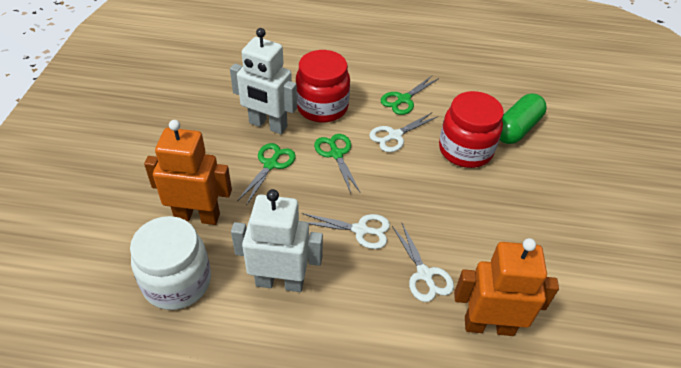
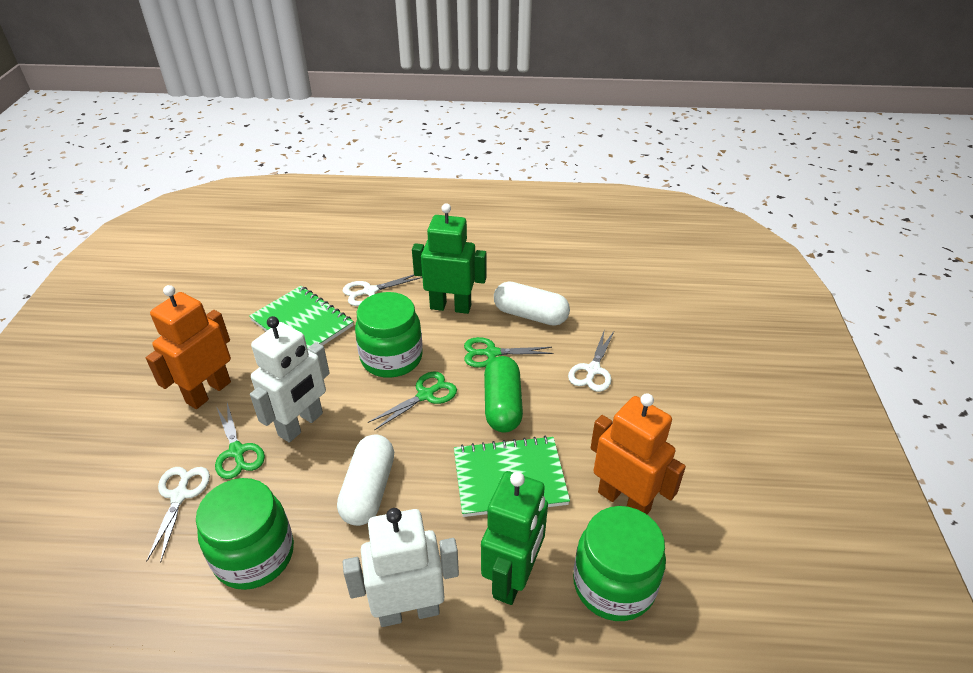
green jar: 0 -> 3
green notebook: 0 -> 2
green robot: 0 -> 2
red jar: 2 -> 0
white capsule: 0 -> 2
white jar: 1 -> 0

